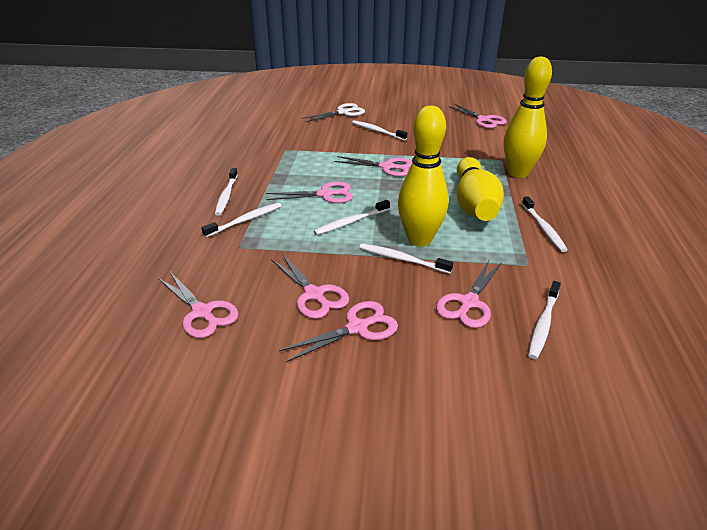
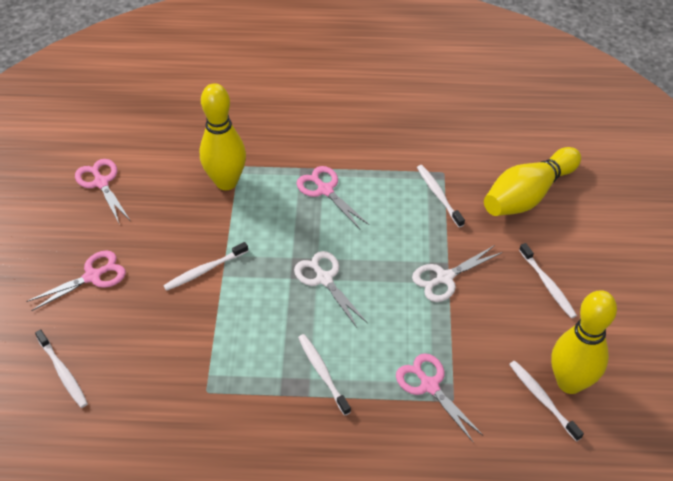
pink scissors: 7 -> 4
white scissors: 1 -> 2
white toothbrush: 7 -> 6

